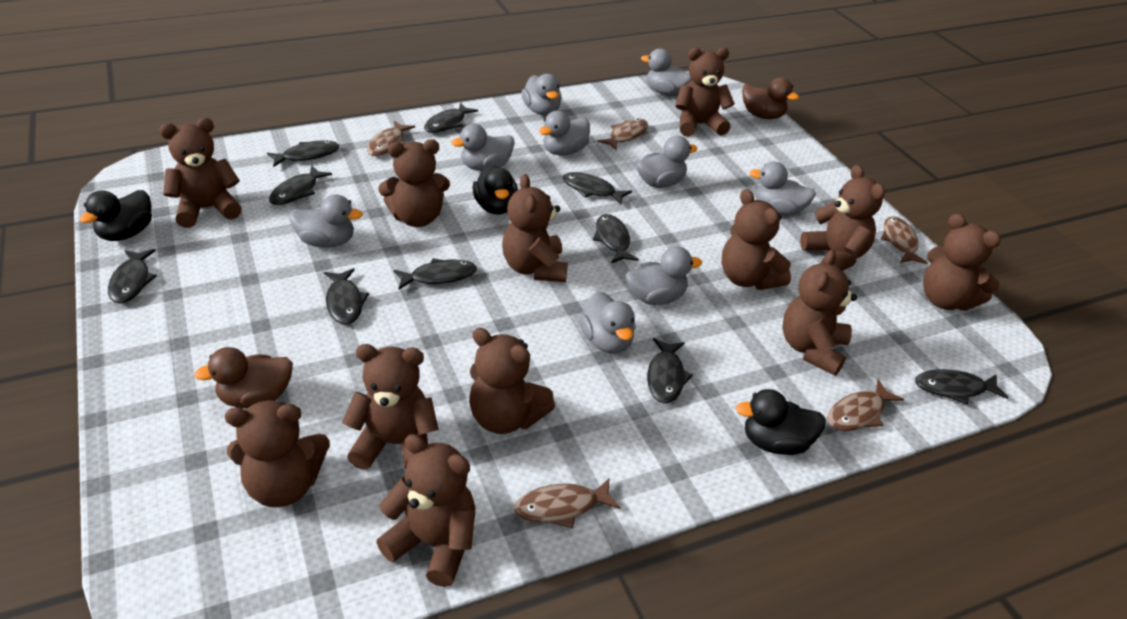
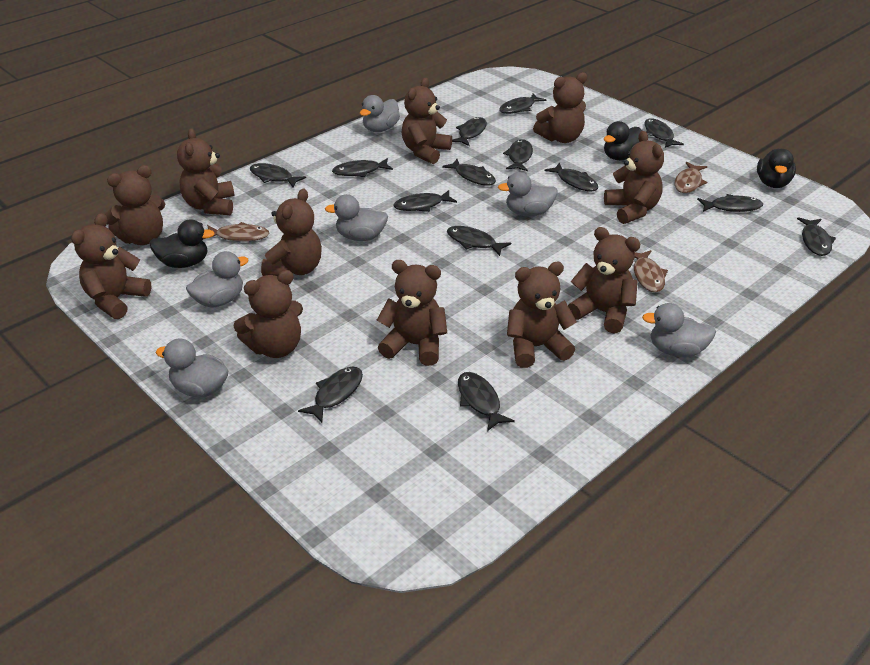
black fish: 10 -> 14
brown duck: 2 -> 0
brown fish: 5 -> 3
brown teddy bear: 12 -> 11
grey duck: 9 -> 6

